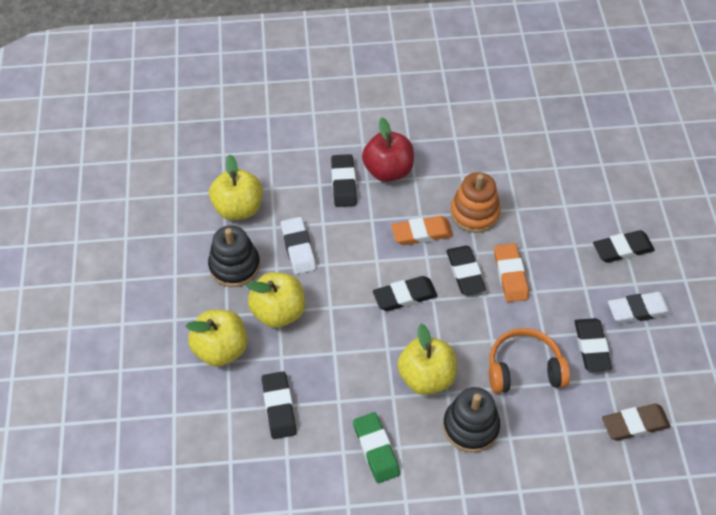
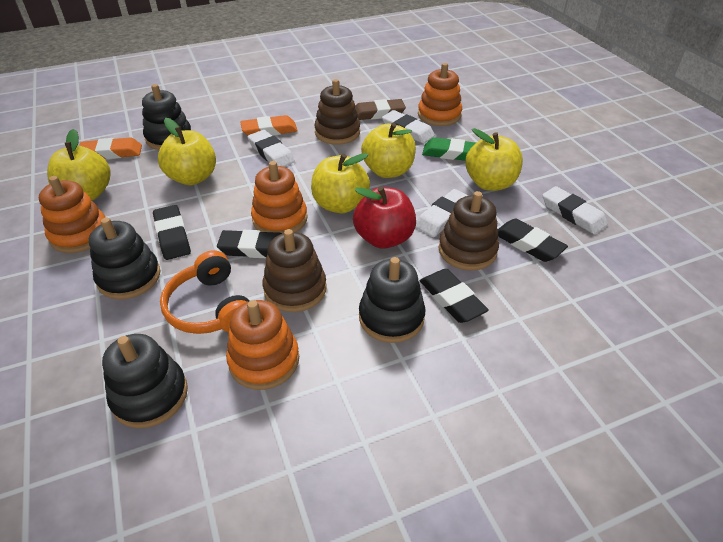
black eraser: 6 -> 4
black stacking toy: 2 -> 4
brown stacking toy: 0 -> 3
orange stacking toy: 1 -> 4
white eraser: 2 -> 4
yellow apple: 4 -> 5

